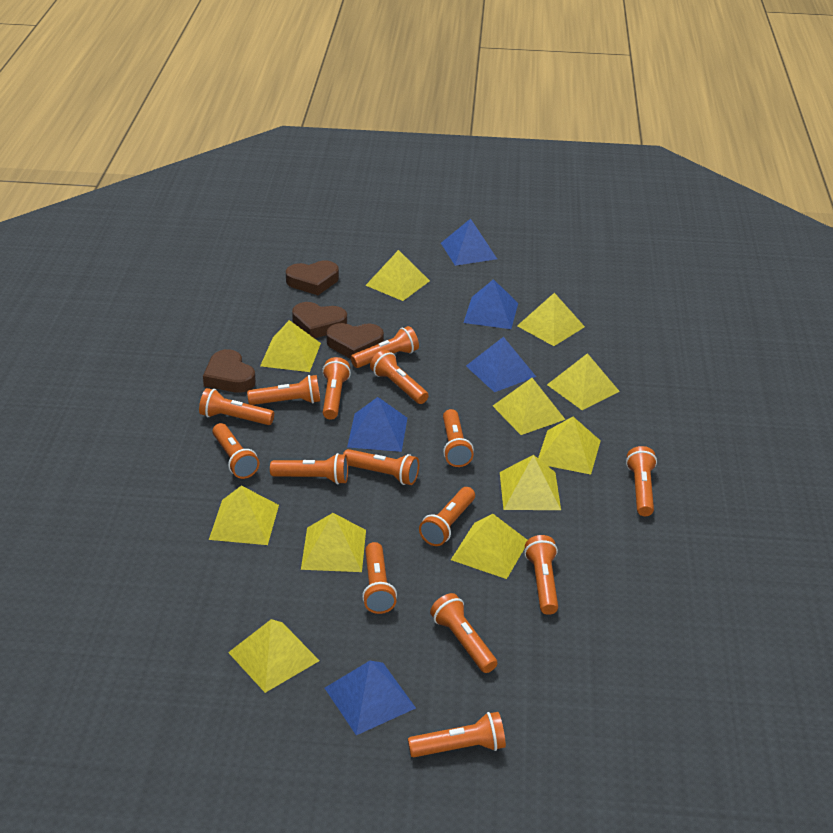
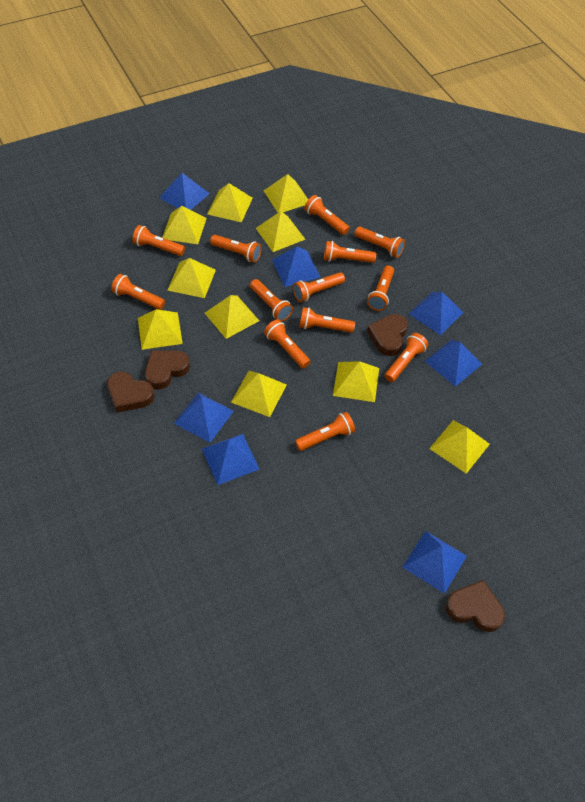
blue pyramid: 5 -> 7
orange flashlight: 15 -> 13
yellow pyramid: 11 -> 10

